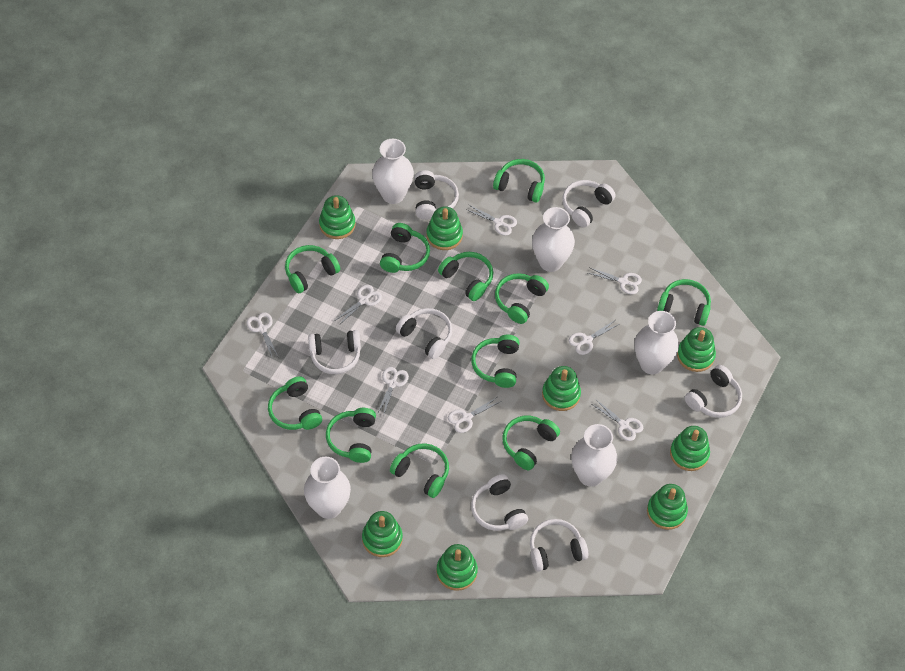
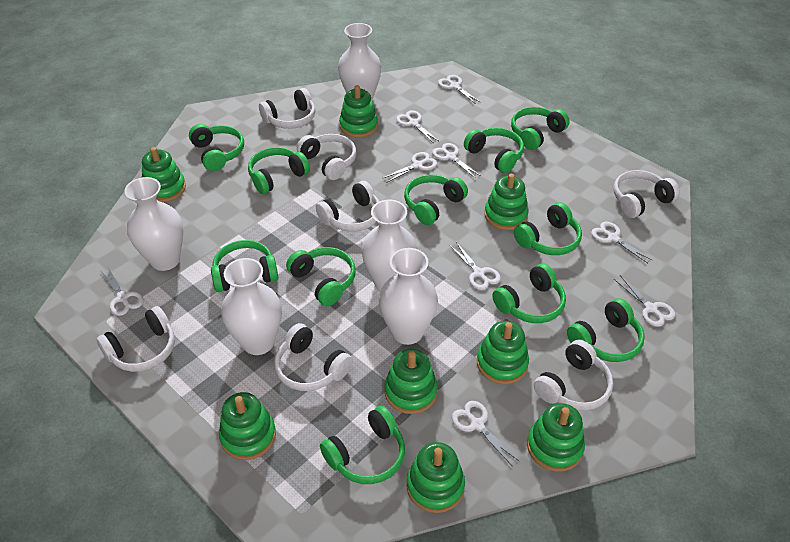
white scissors: 8 -> 9

